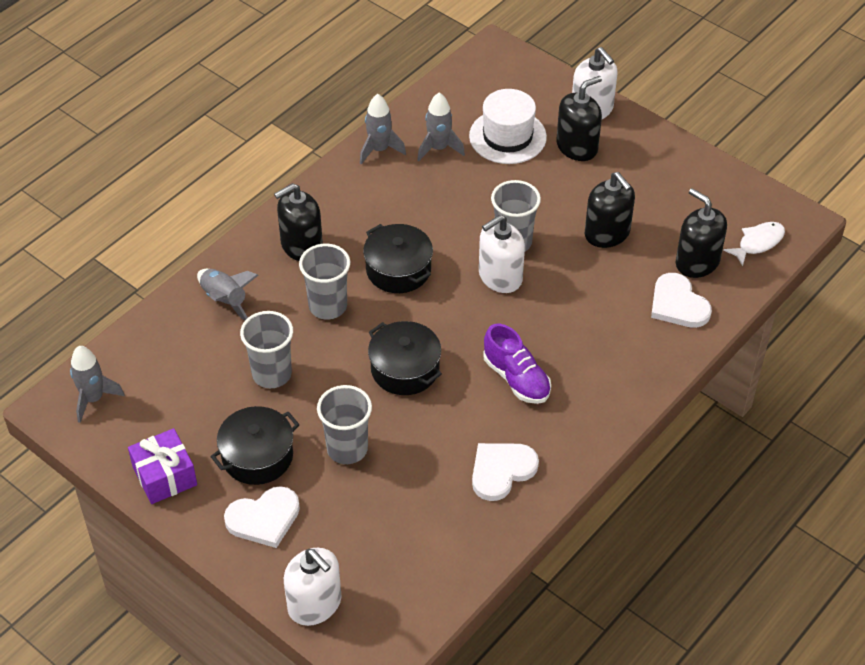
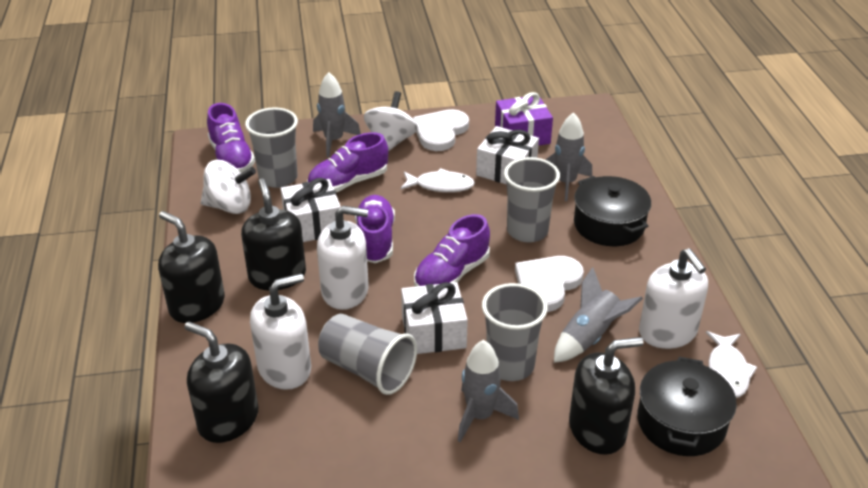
black pot: 3 -> 2
purple shoe: 1 -> 4
white fish: 1 -> 2
white gift: 0 -> 3
white hat: 1 -> 0
white heart: 3 -> 2
white spinning top: 0 -> 2

